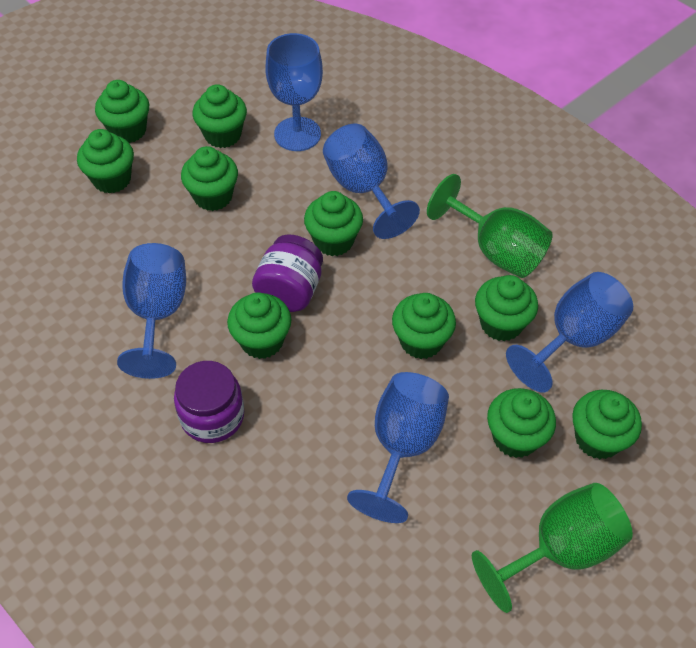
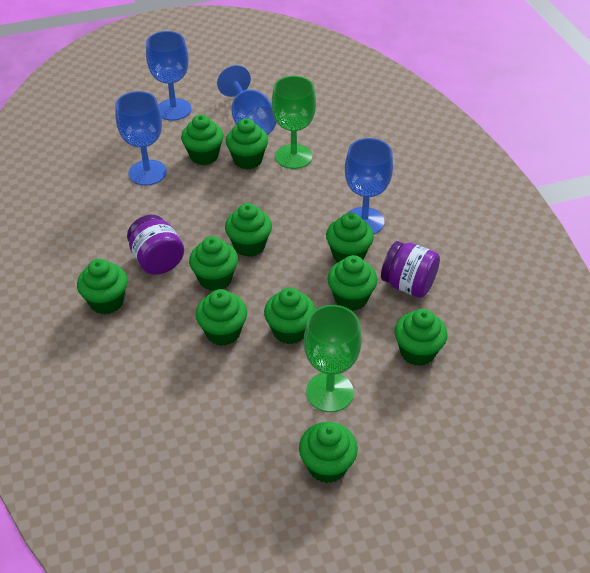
blue goblet: 5 -> 4
green cupcake: 10 -> 11

